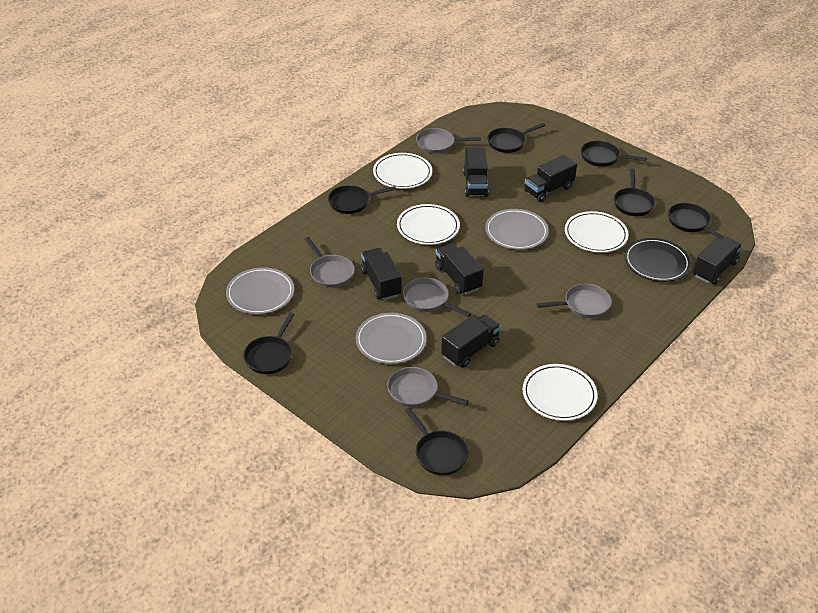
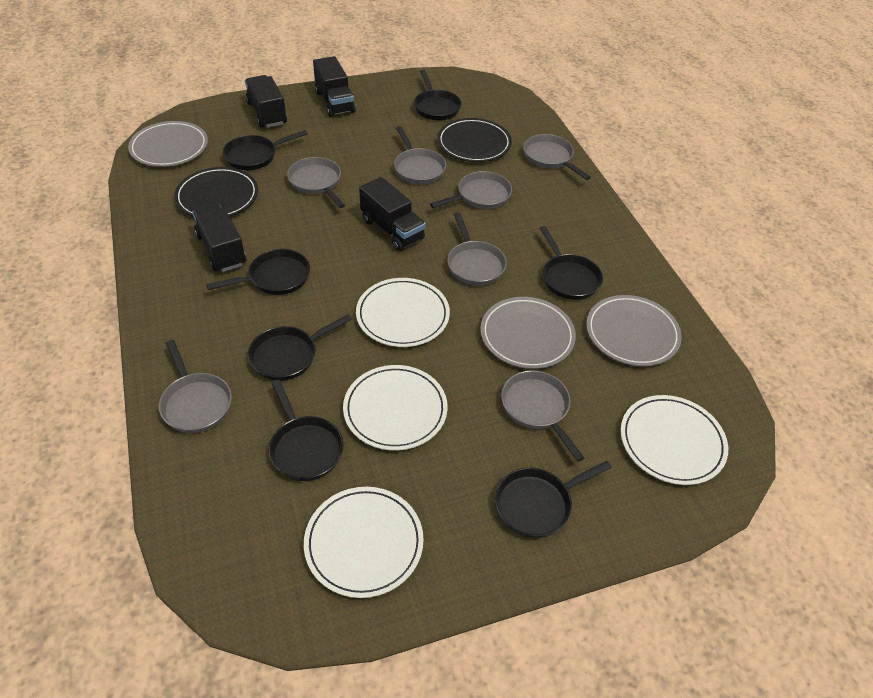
black plate: 1 -> 2
black truck: 6 -> 4
grey pan: 5 -> 7

